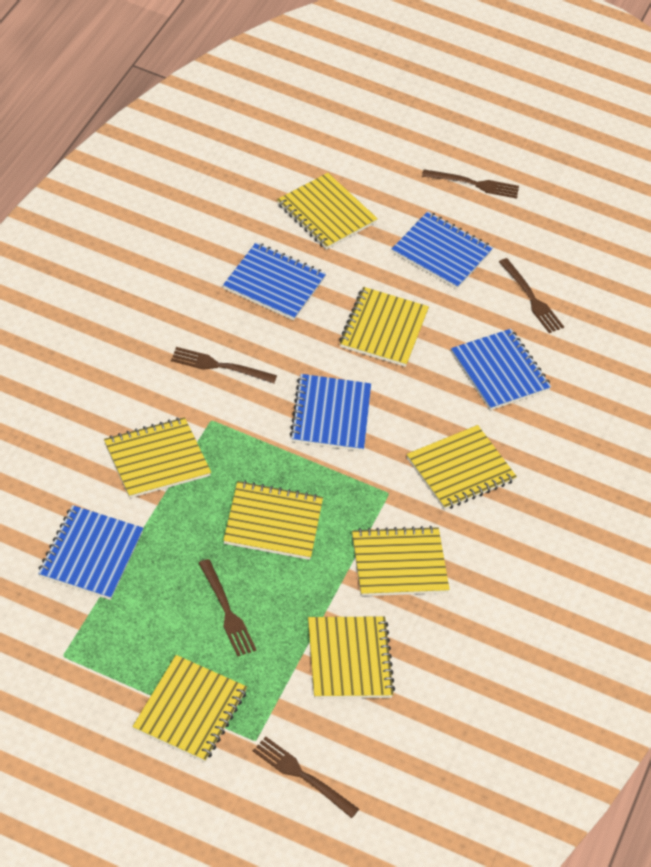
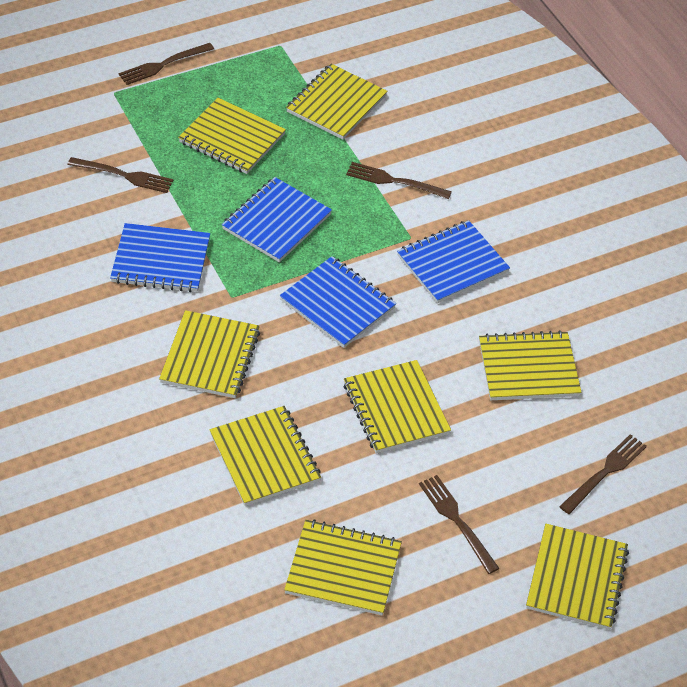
blue notebook: 5 -> 4

